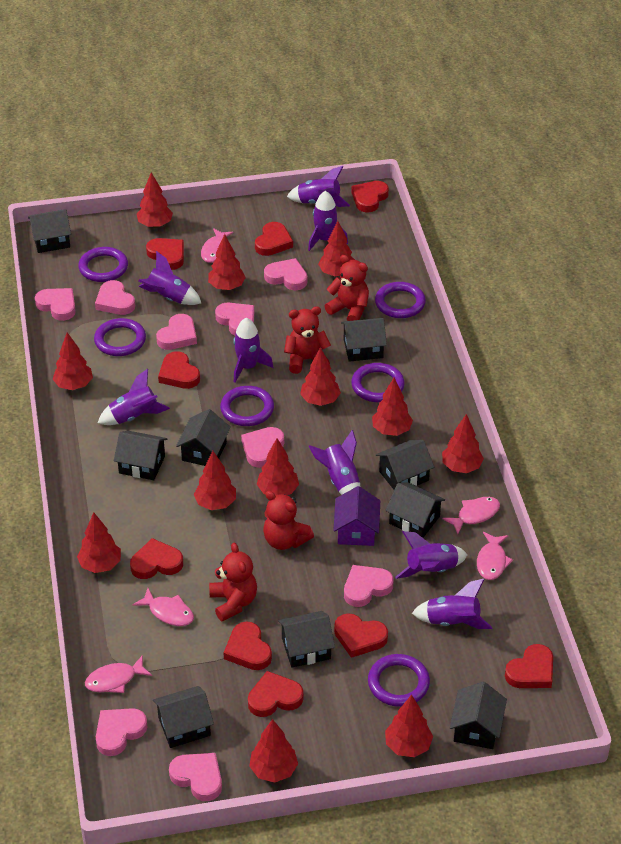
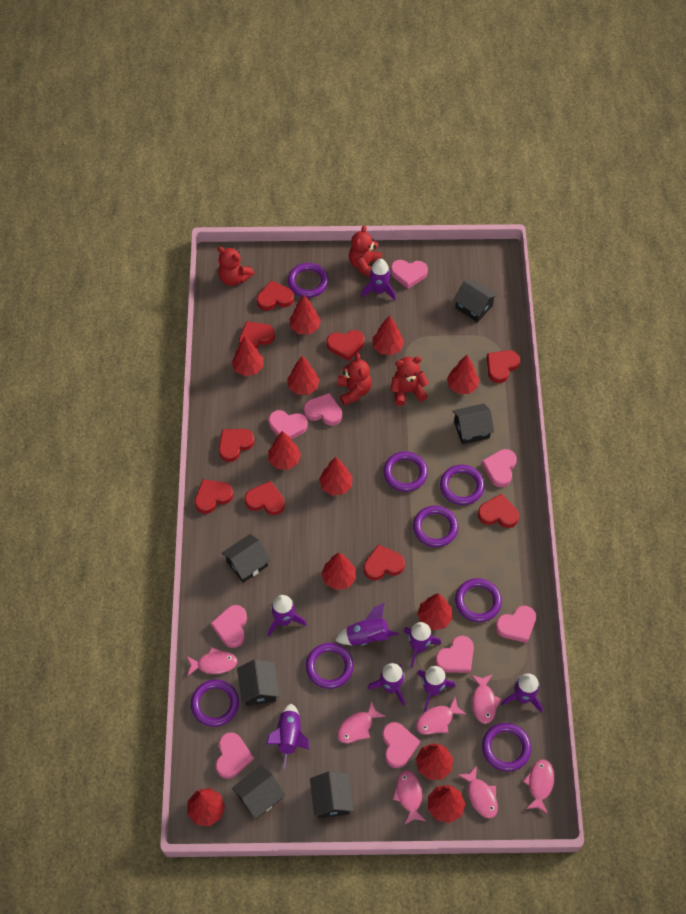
black house: 9 -> 6
pink fish: 5 -> 7
purple house: 1 -> 0
purple ring: 6 -> 8

